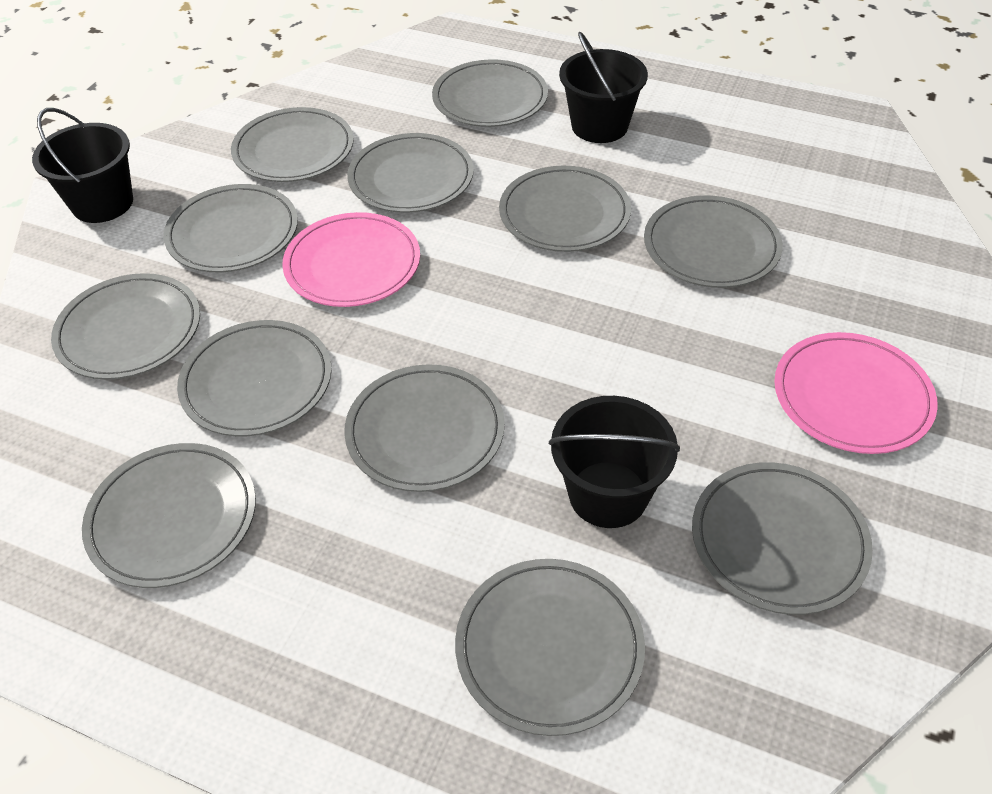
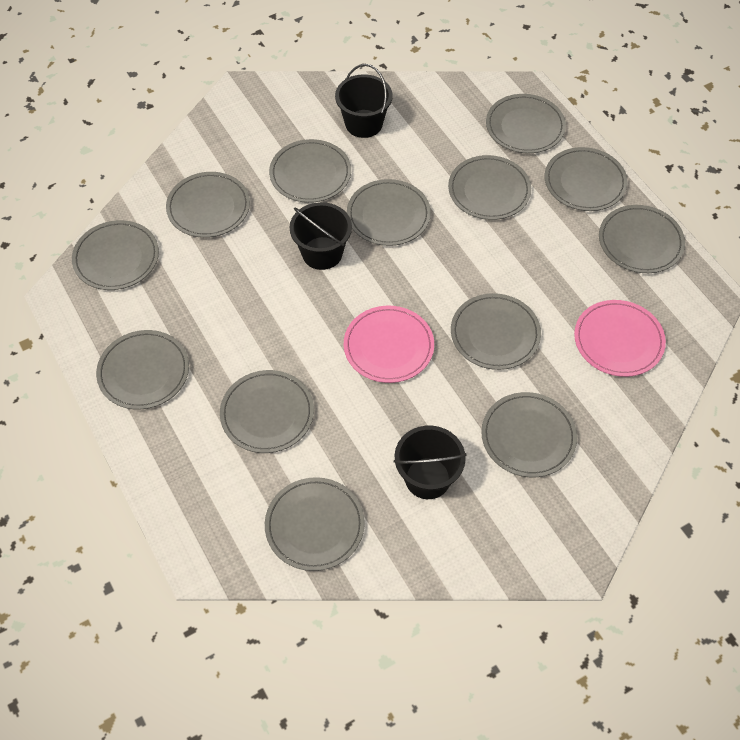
grey plate: 12 -> 13

